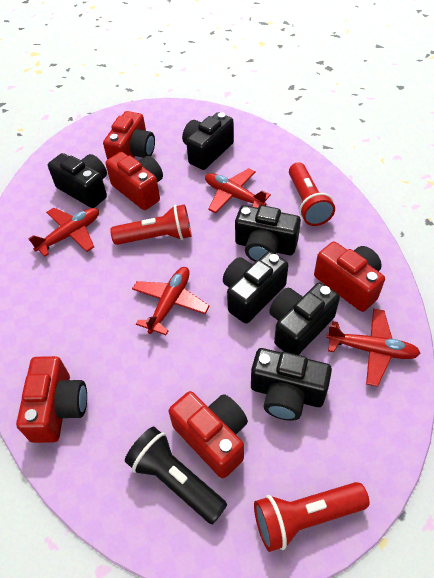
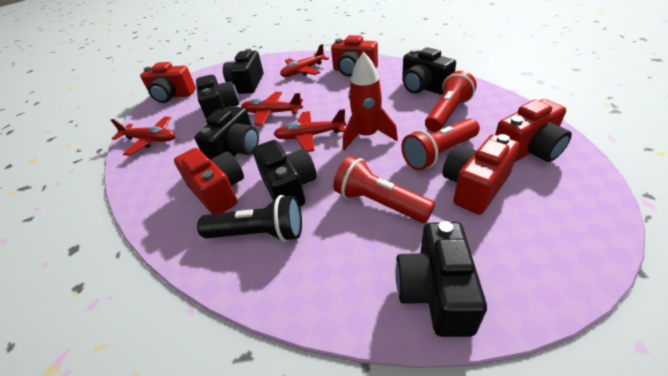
red rocket: 0 -> 1

